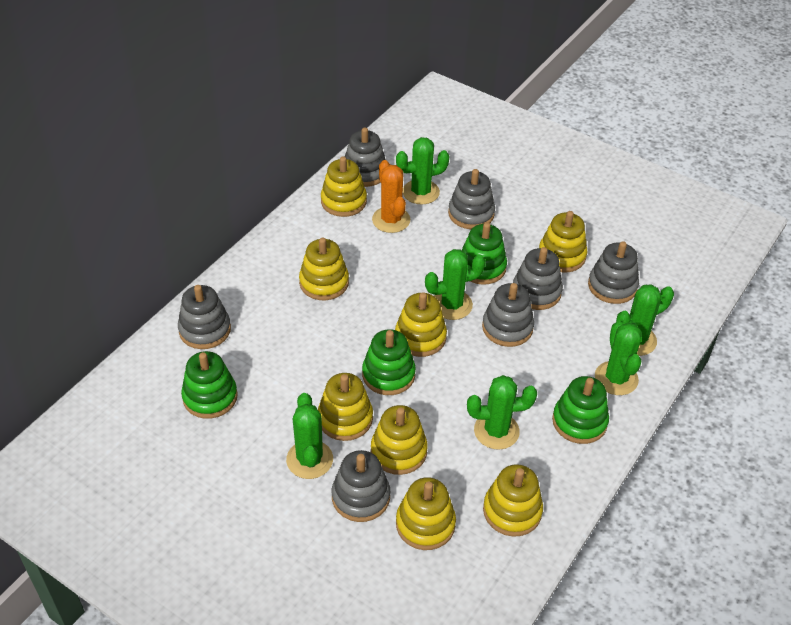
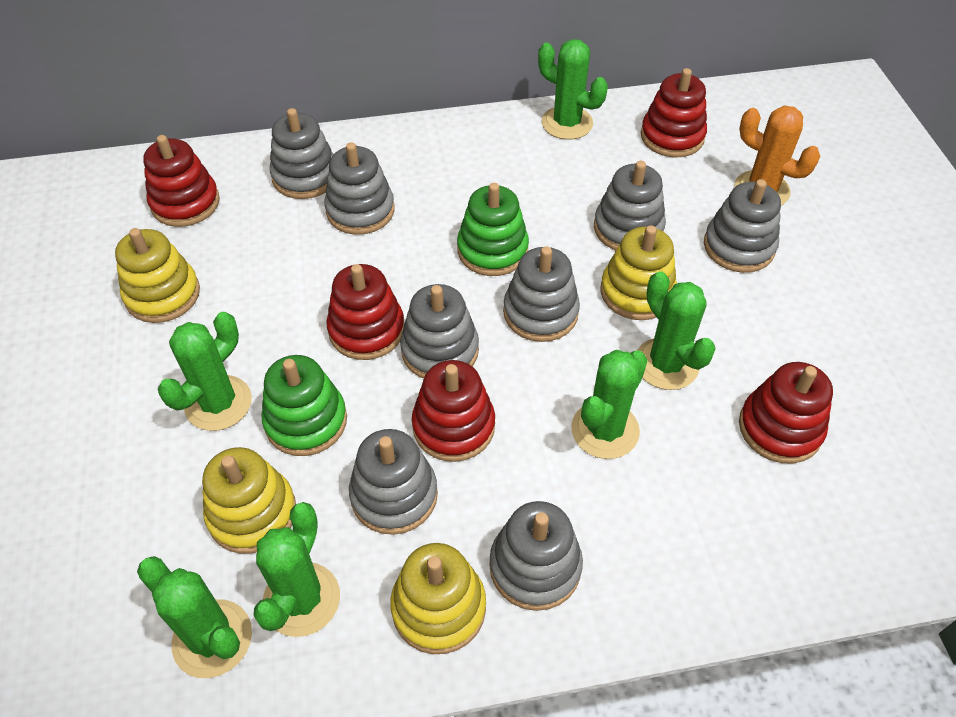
green stacking toy: 4 -> 2
grey stacking toy: 7 -> 8
red stacking toy: 0 -> 5
yellow stacking toy: 8 -> 4

